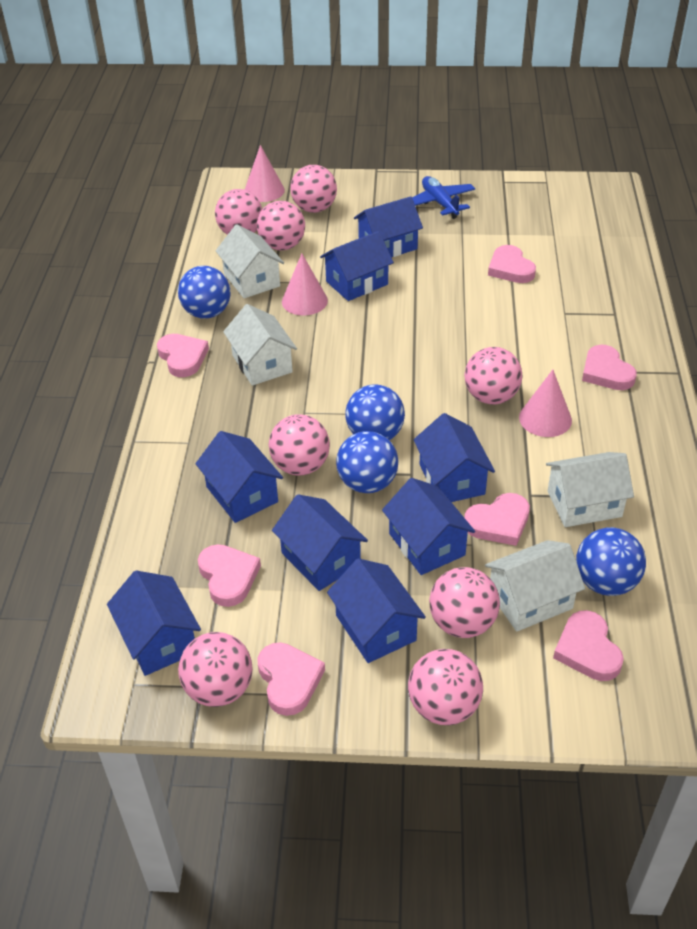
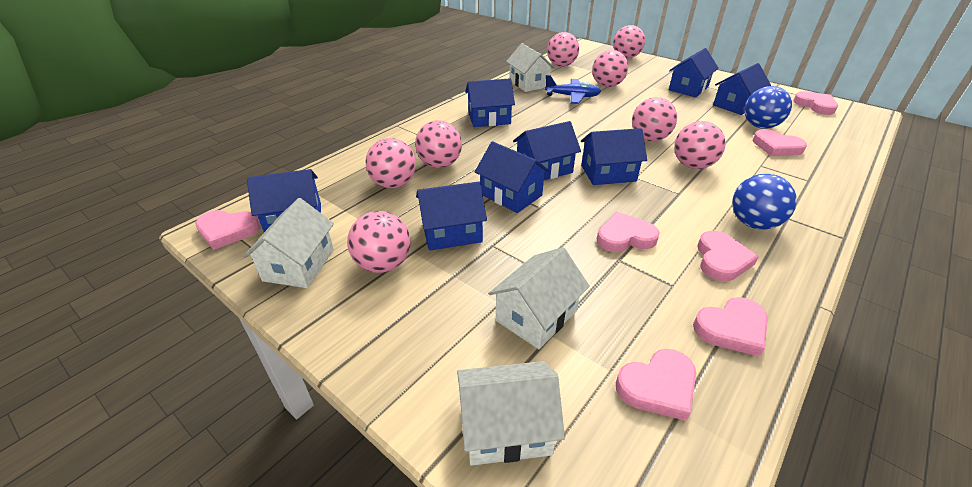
blue ball: 4 -> 2
pink cone: 3 -> 0

